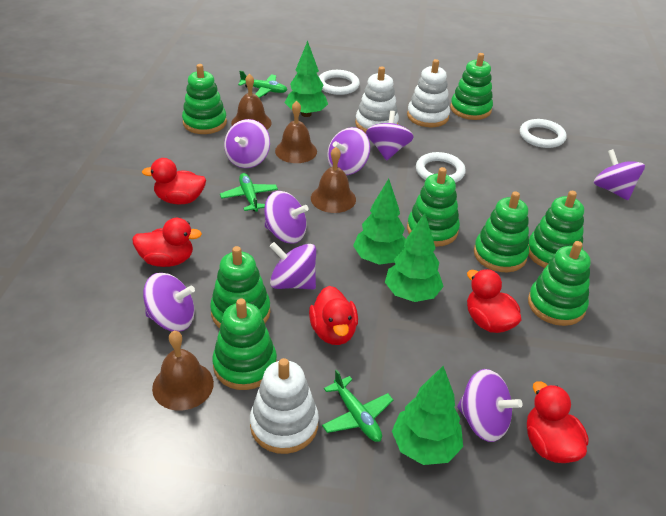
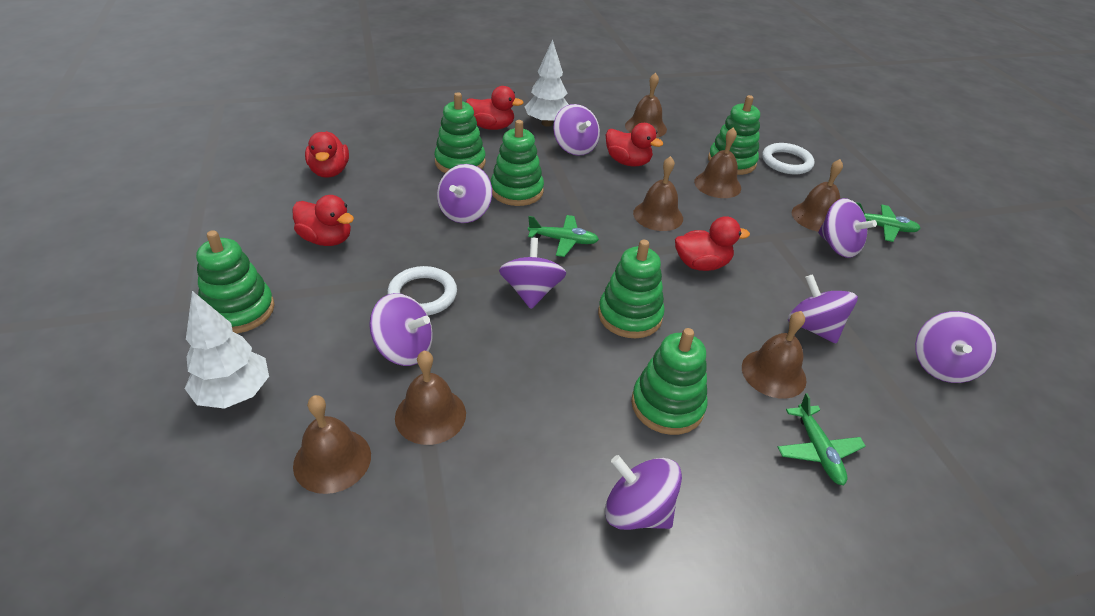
brown bell: 4 -> 7
green stacking toy: 8 -> 6
green tree: 4 -> 0
white ring: 3 -> 2
white stacking toy: 3 -> 0
white tree: 0 -> 2

